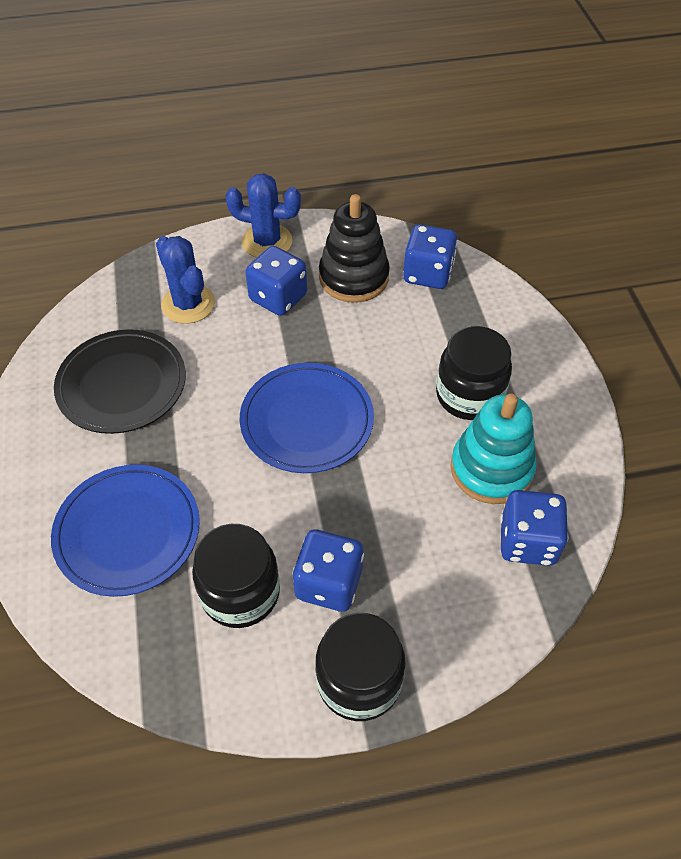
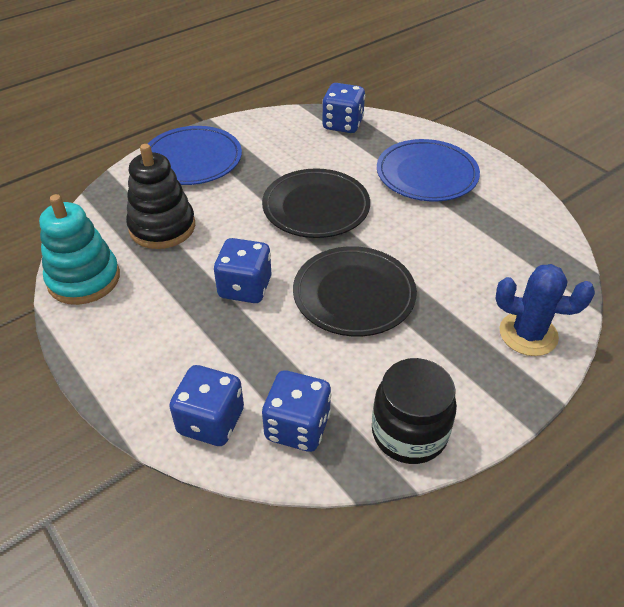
black jar: 3 -> 1
black plate: 1 -> 2
blue cactus: 2 -> 1

